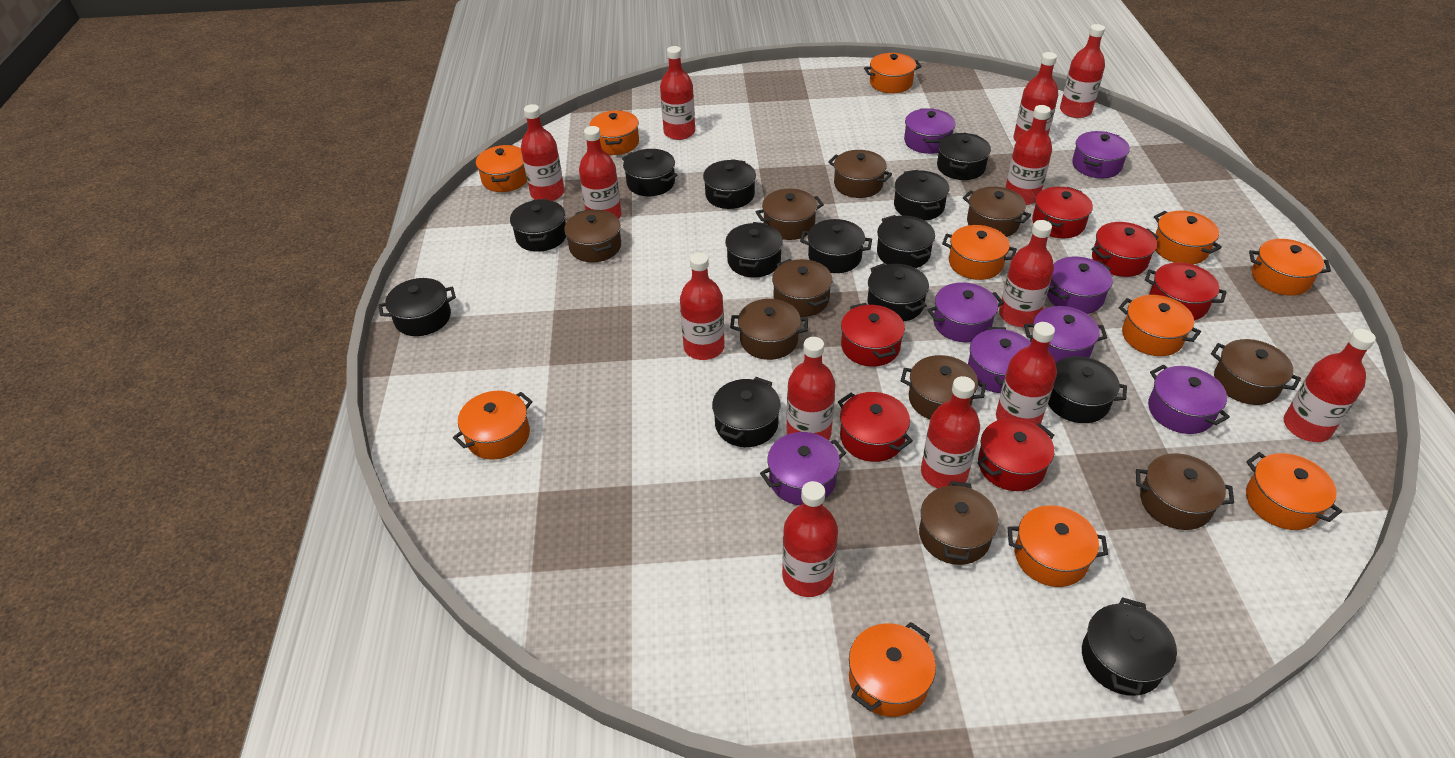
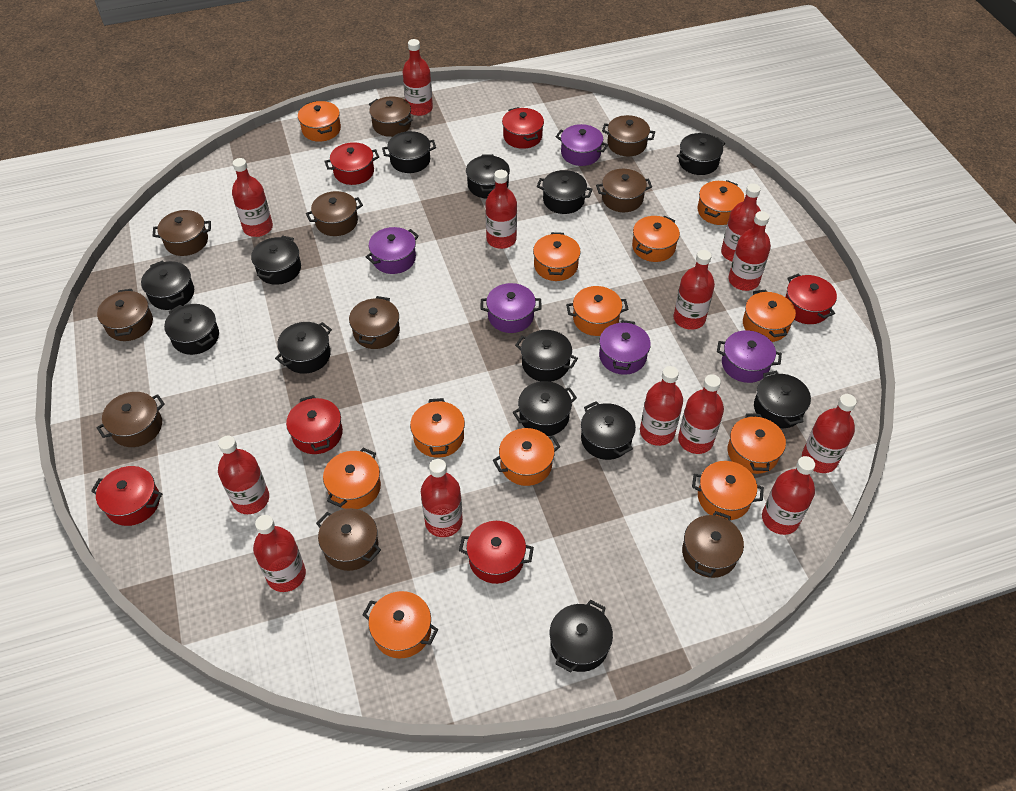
orange pot: 11 -> 12
purple pot: 8 -> 5

